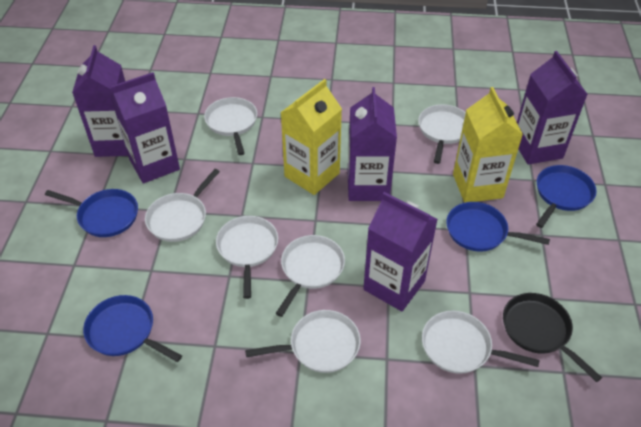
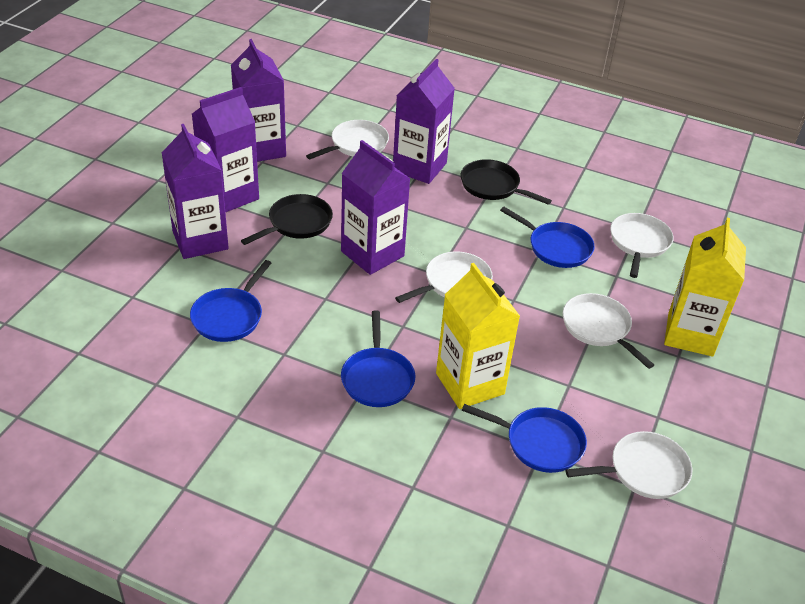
black pan: 1 -> 2
white pan: 7 -> 5

